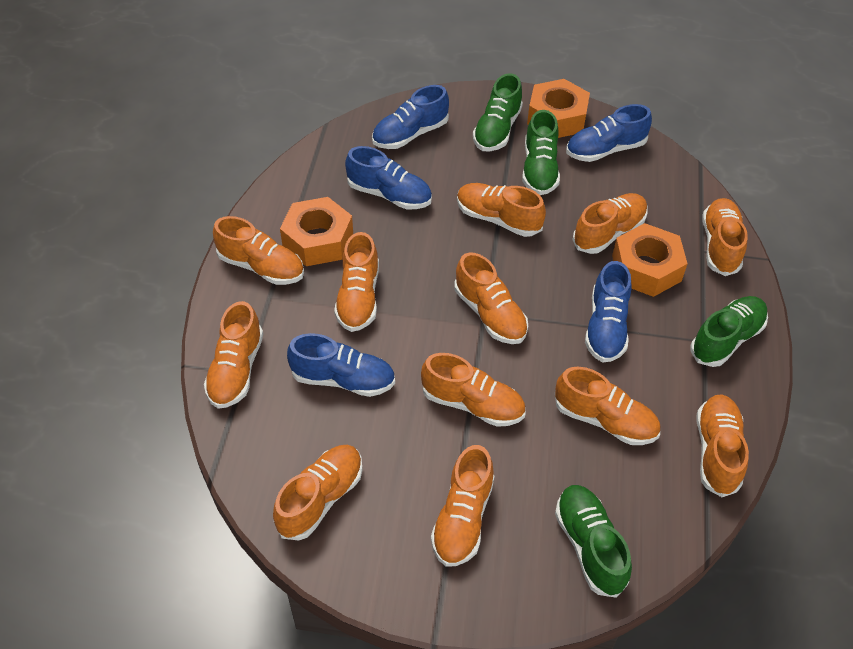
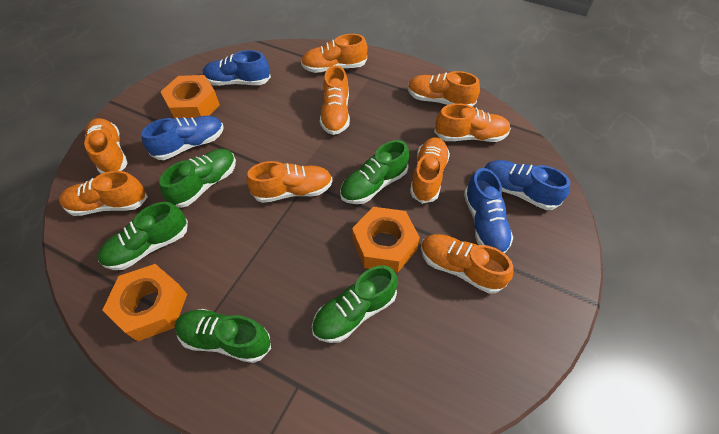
blue shoe: 5 -> 4
green shoe: 4 -> 5
orange shoe: 12 -> 9

